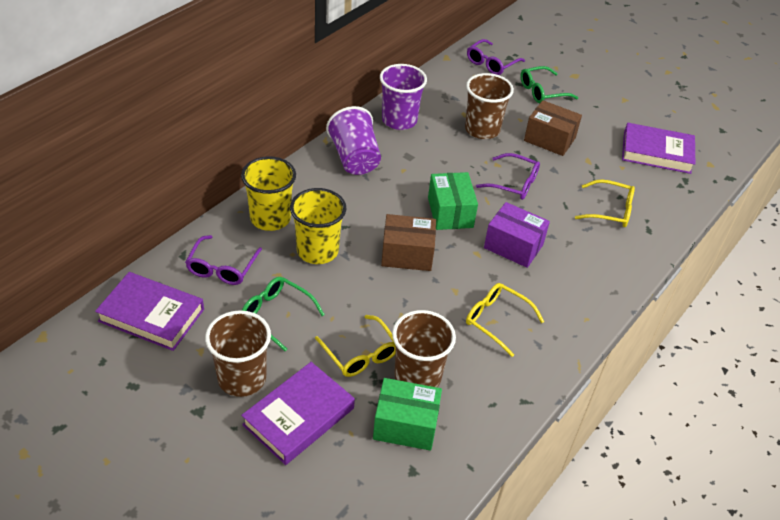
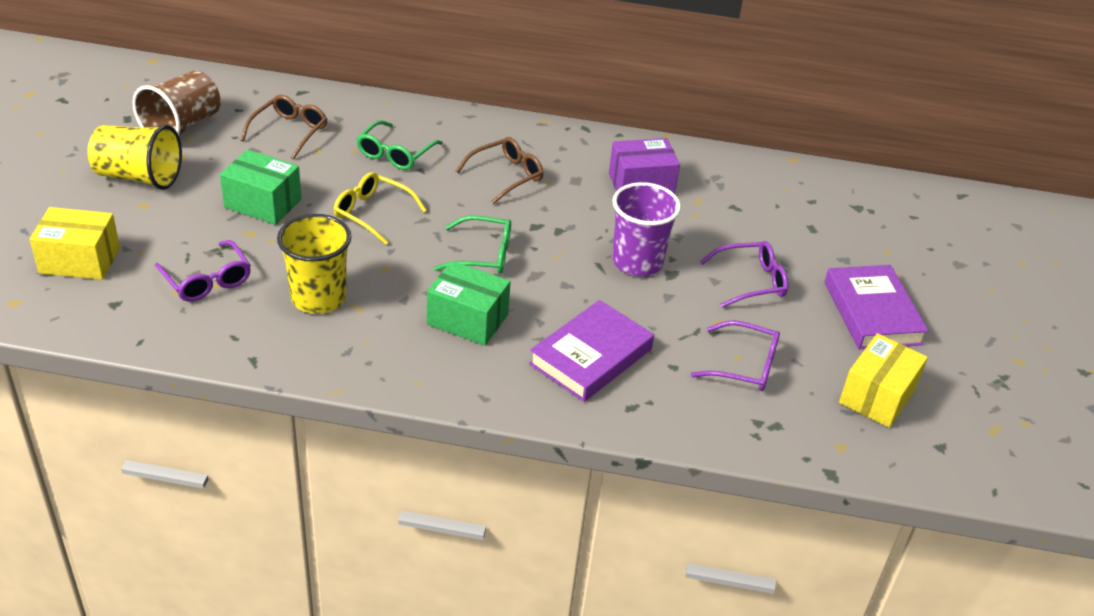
brown box: 2 -> 0
brown cup: 3 -> 1
brown glasses: 0 -> 2
purple book: 3 -> 2
purple cup: 2 -> 1
yellow box: 0 -> 2
yellow glasses: 3 -> 1

